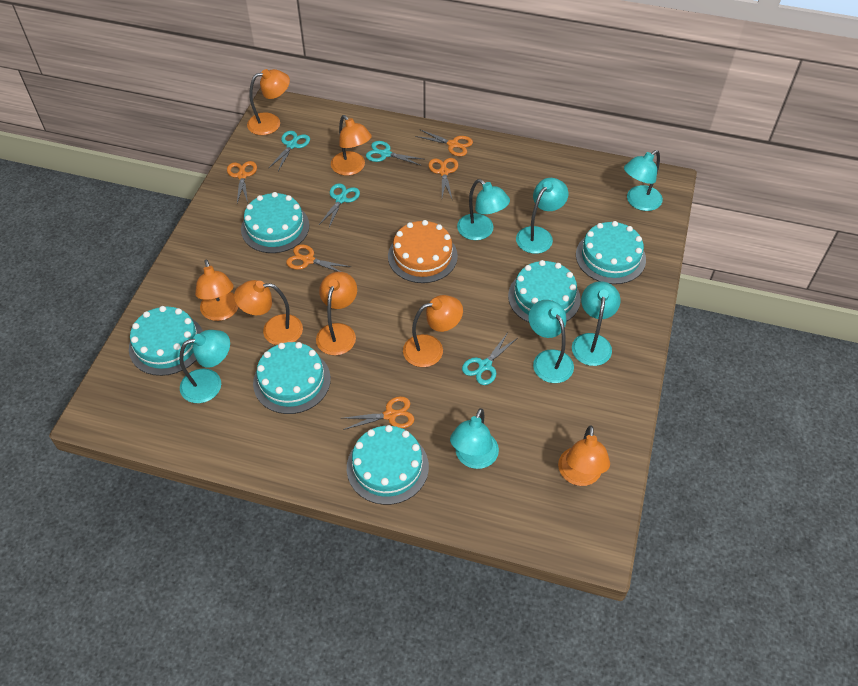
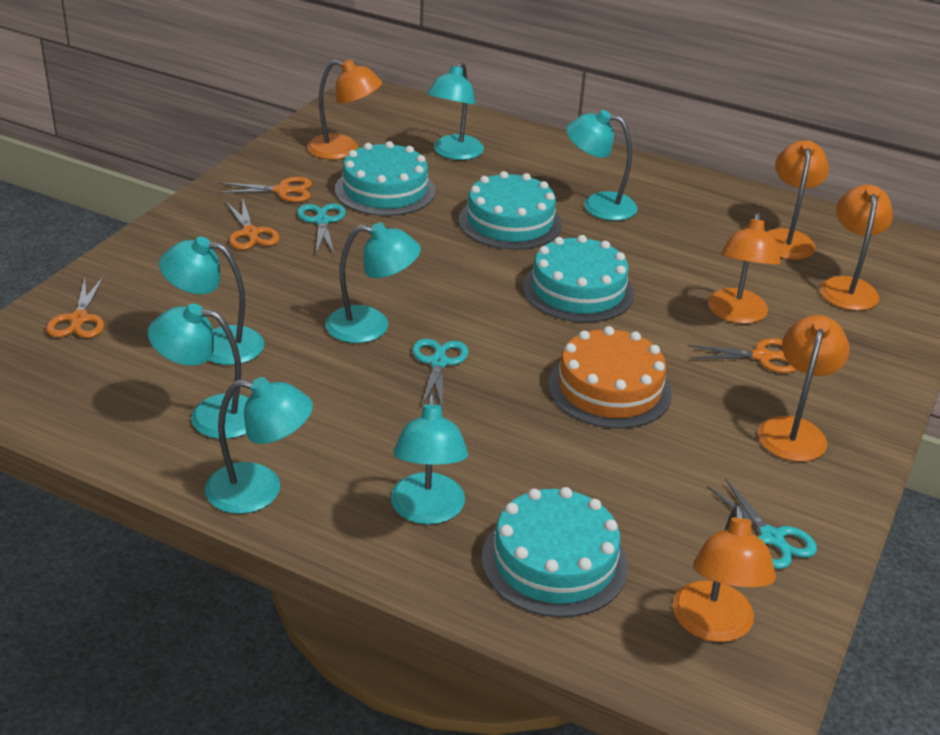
orange lamp: 7 -> 6
orange scissors: 5 -> 4
turquoise cake: 6 -> 4
turquoise scissors: 4 -> 3

